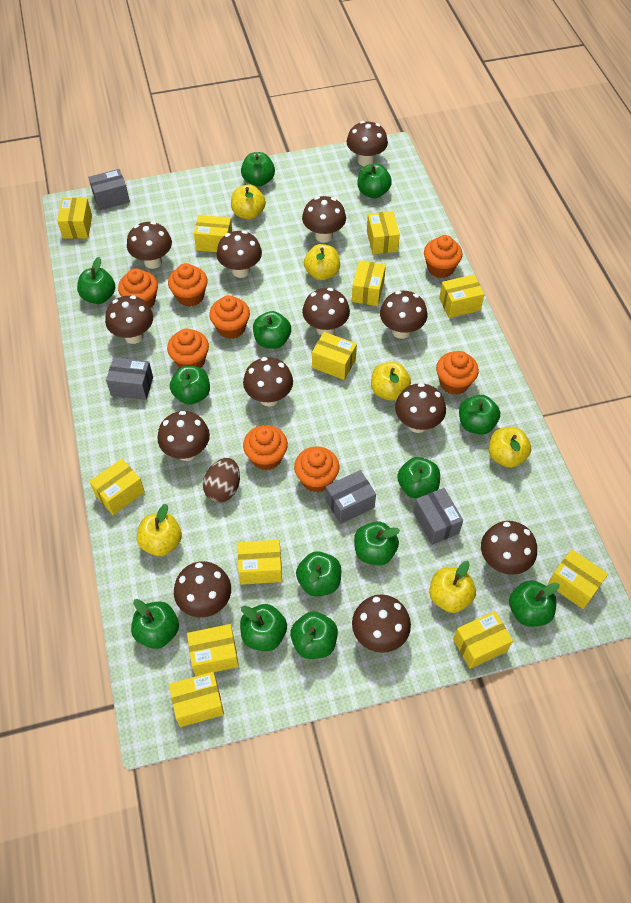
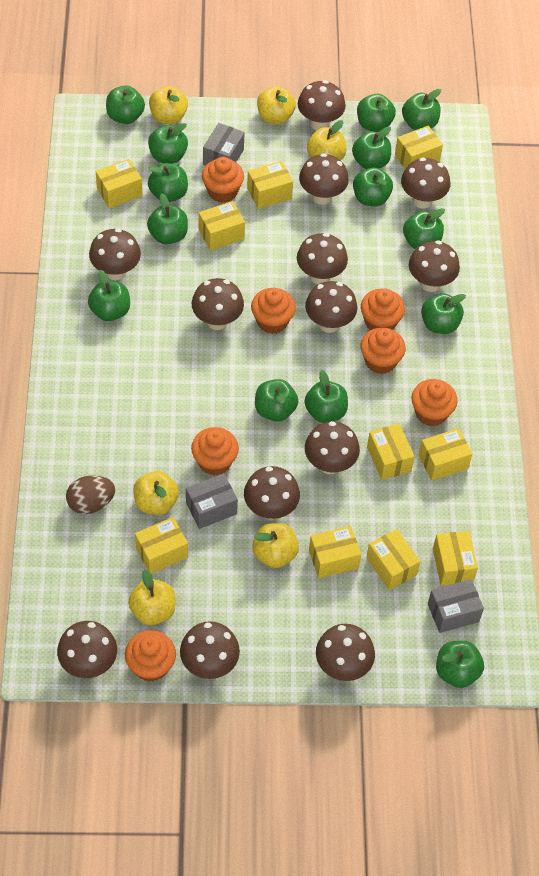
green apple: 13 -> 14
grey box: 4 -> 3
orange cupcake: 8 -> 7
yellow box: 12 -> 10

